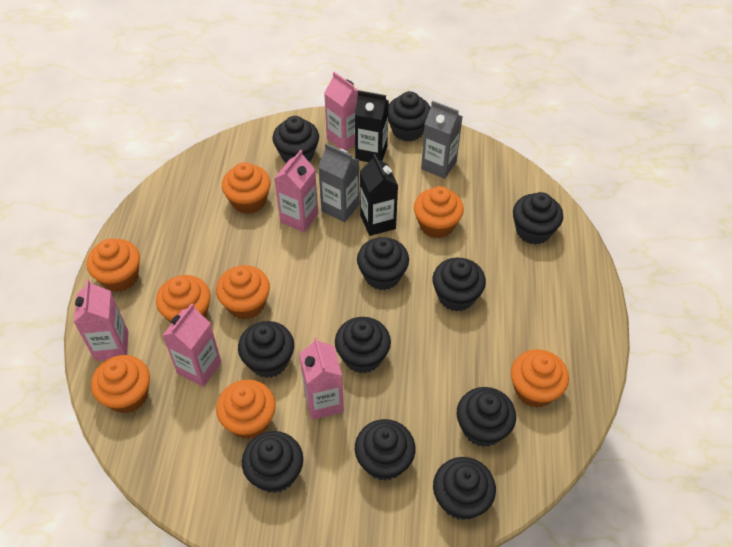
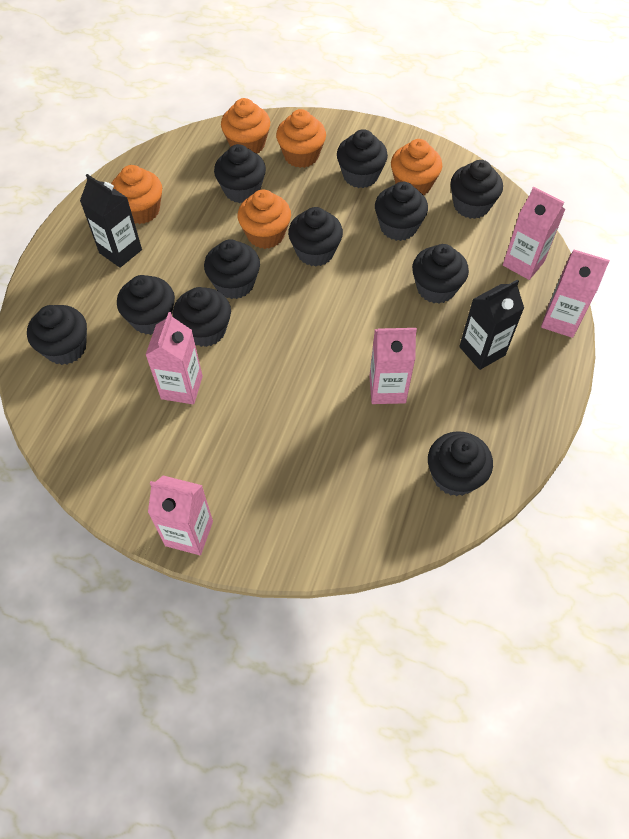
grey carton: 2 -> 0
orange cupcake: 8 -> 5

